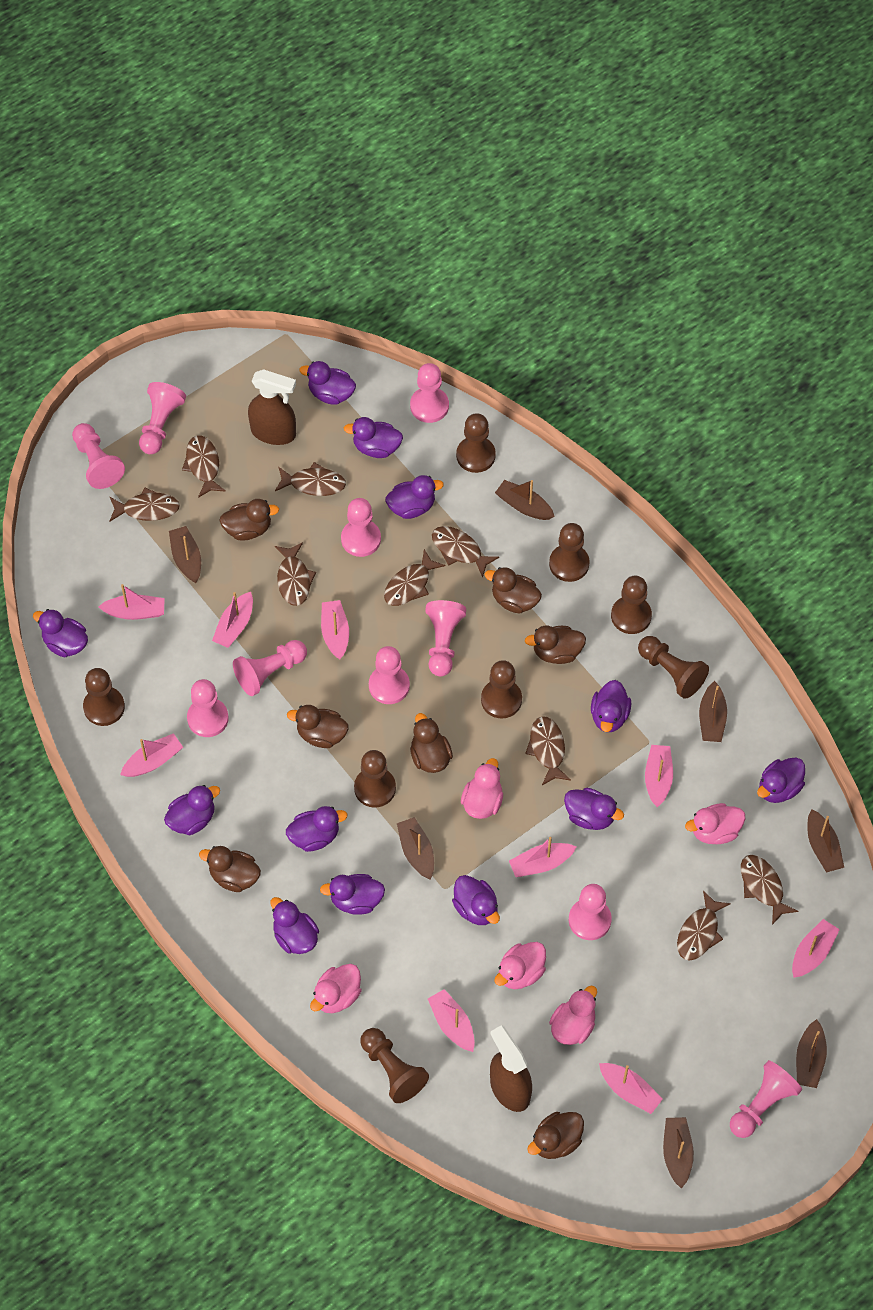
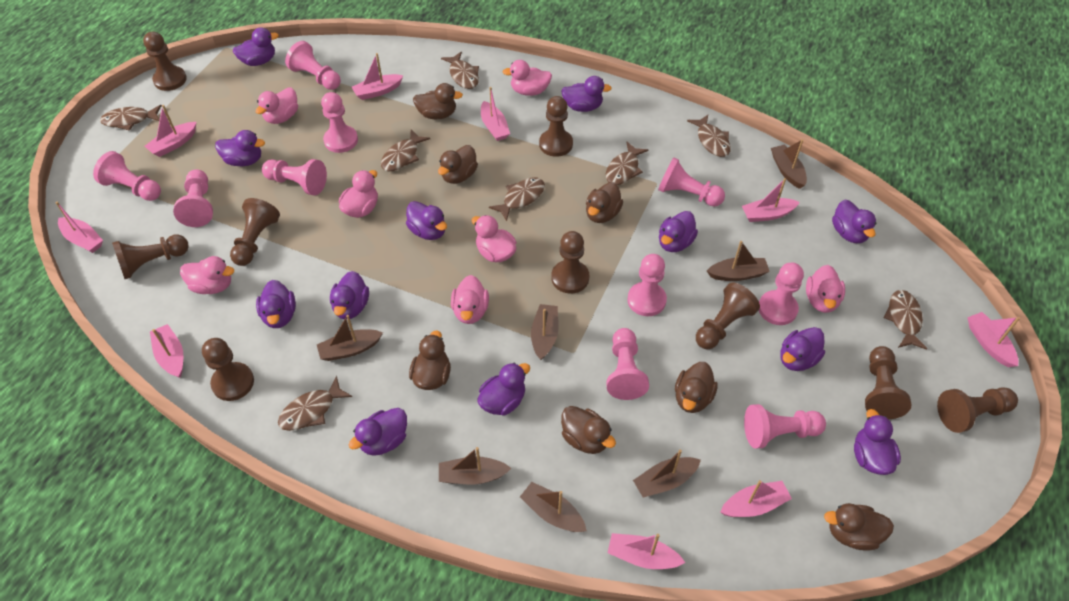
brown fish: 9 -> 8
brown pawn: 8 -> 9
brown spray bottle: 2 -> 0
pink duck: 5 -> 7

